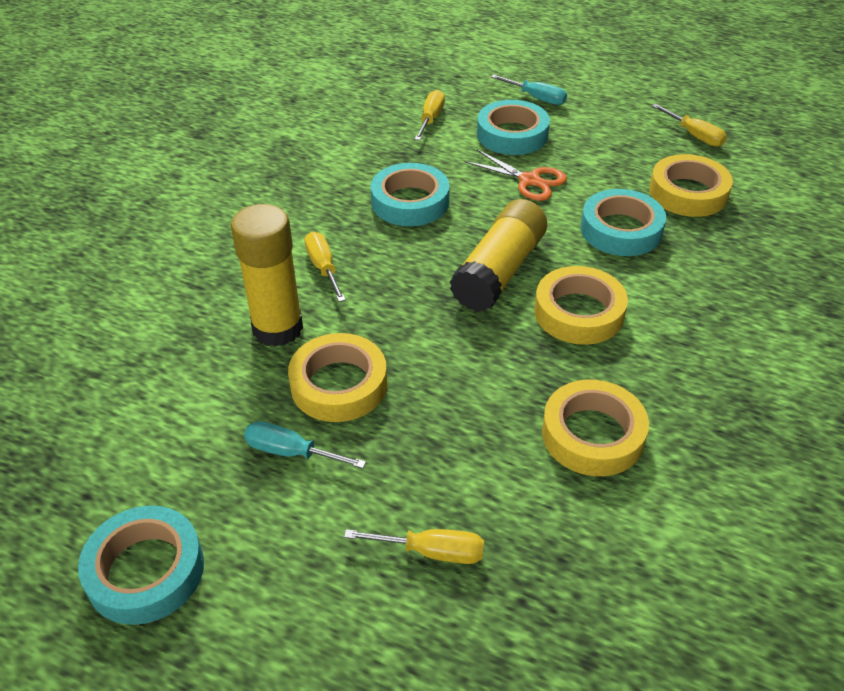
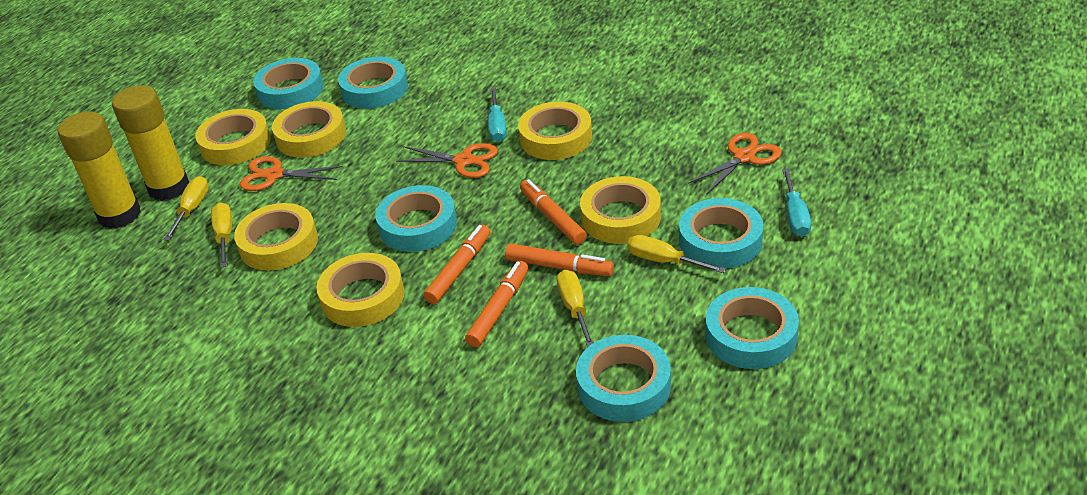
orange marker: 0 -> 4
orange scissors: 1 -> 3
turquoise tape: 4 -> 6
yellow tape: 4 -> 6

